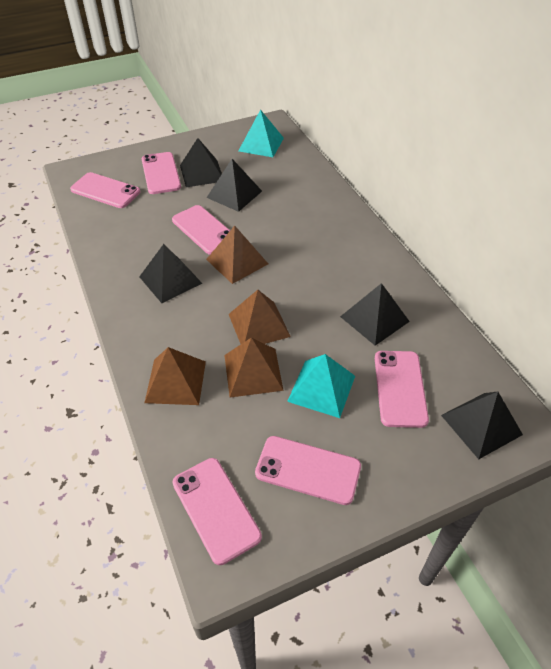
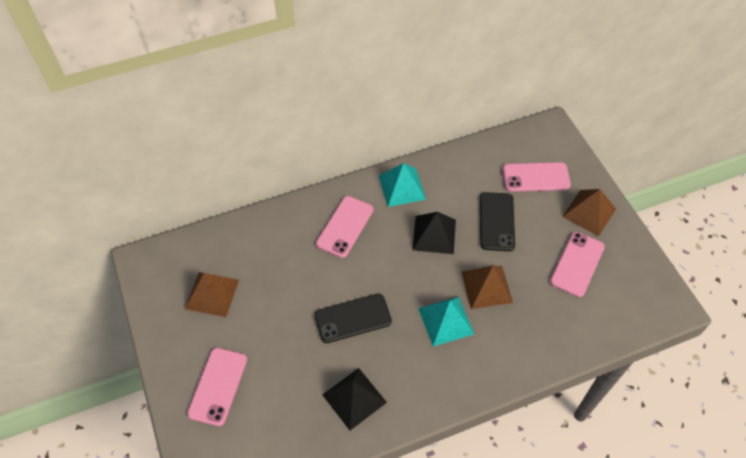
black phone: 0 -> 2
black pyramid: 5 -> 2
brown pyramid: 4 -> 3
pink phone: 6 -> 4

